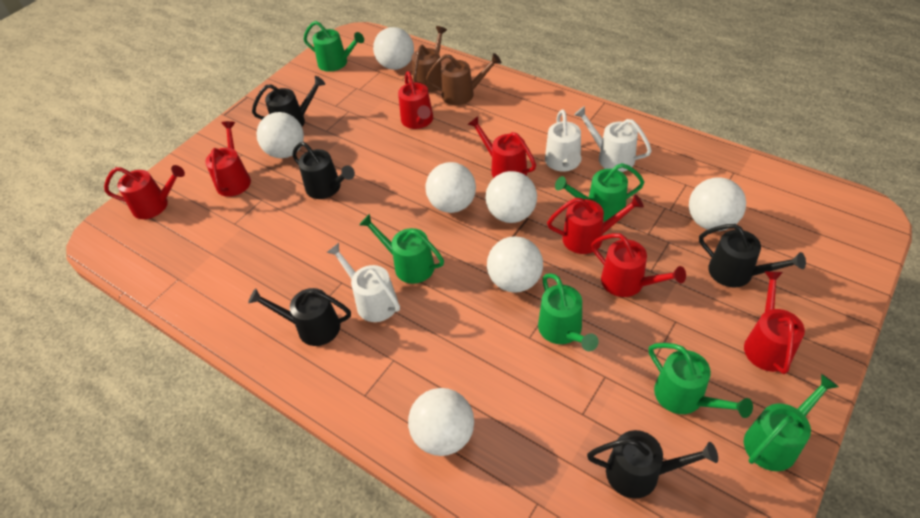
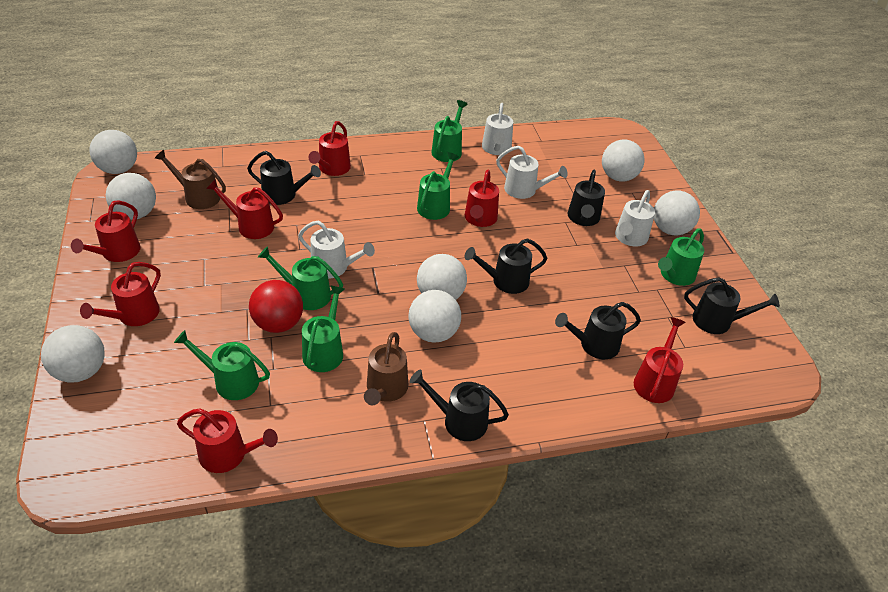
black watering can: 5 -> 6
red ball: 0 -> 1
white watering can: 3 -> 4

